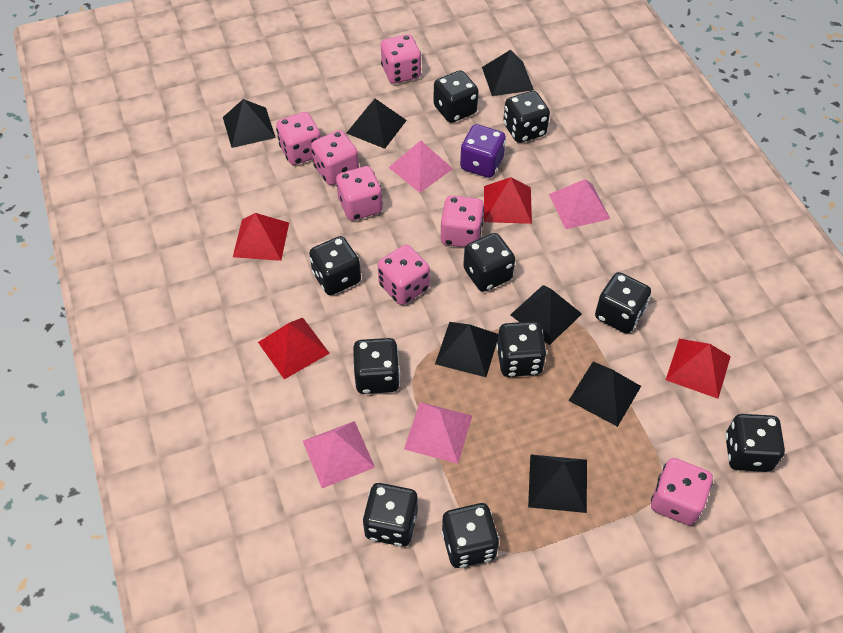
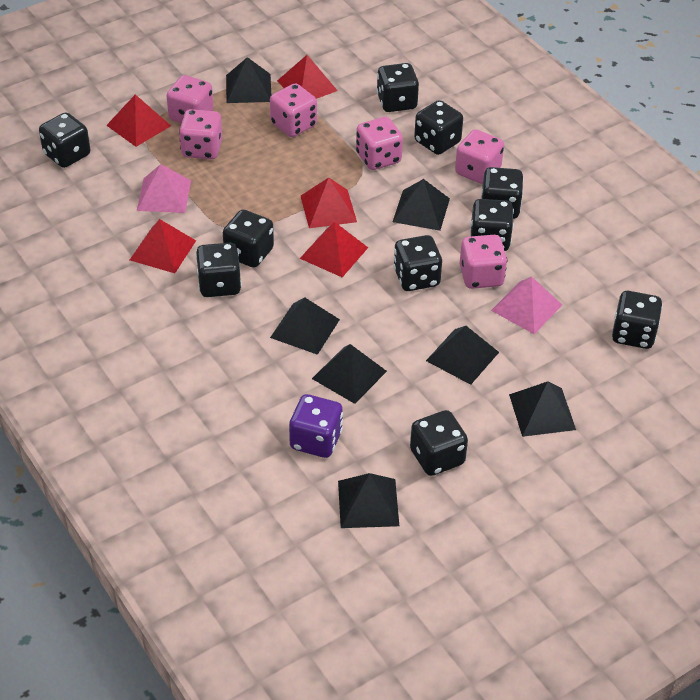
pink dice: 7 -> 6
pink pyramid: 4 -> 2
red pyramid: 4 -> 5

